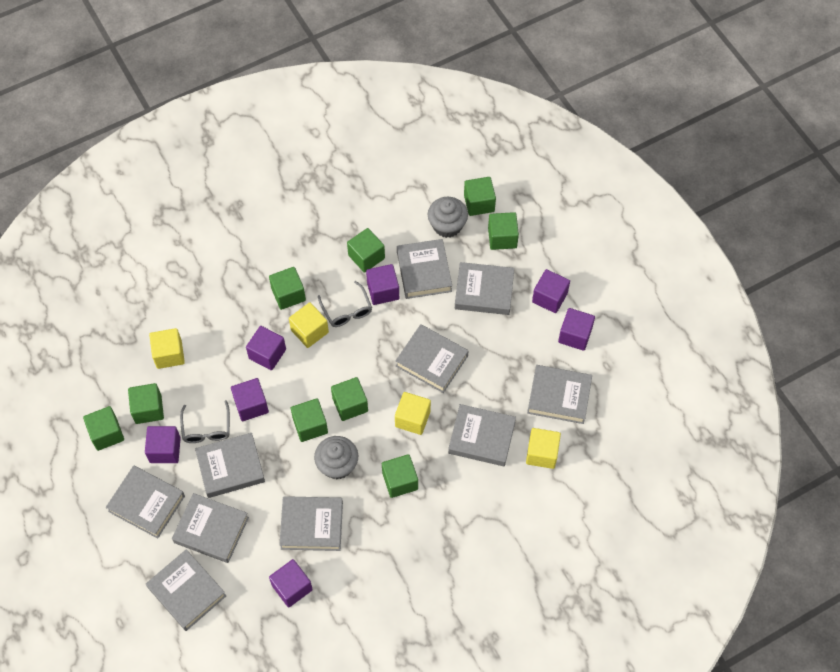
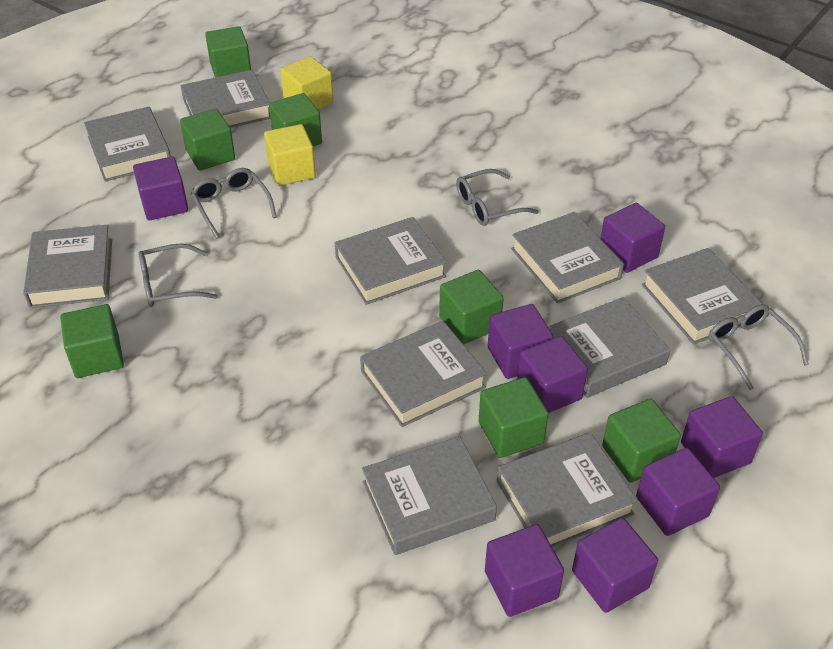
green cube: 9 -> 7
grey cupcake: 2 -> 0
grey glasses: 2 -> 4
purple cube: 7 -> 8
yellow cube: 4 -> 2

